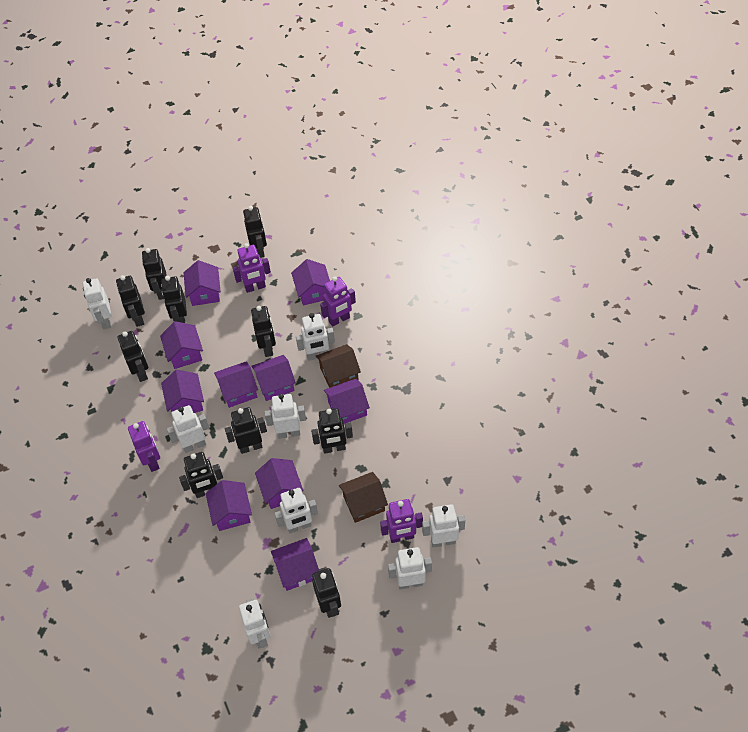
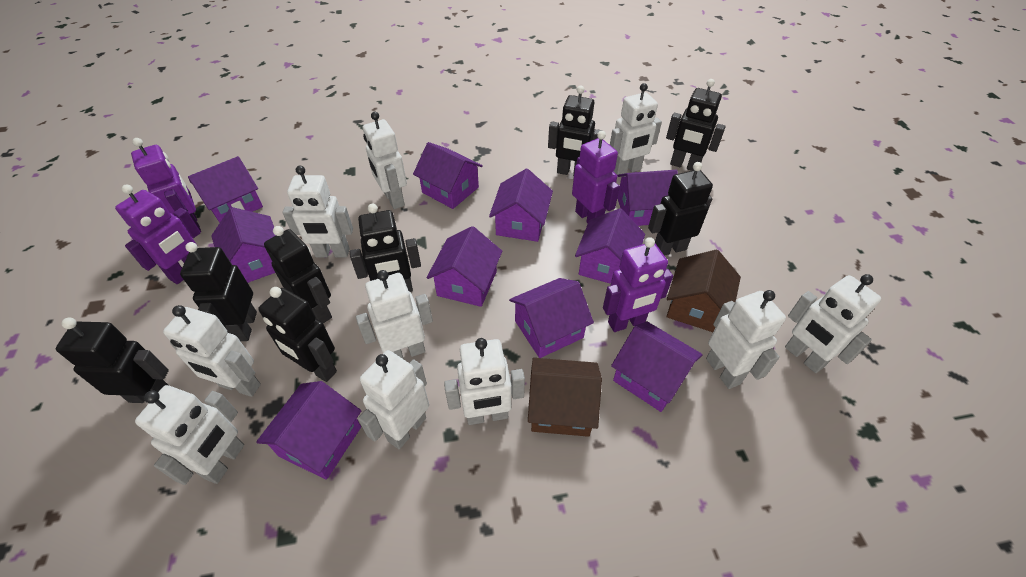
black robot: 10 -> 8
white robot: 8 -> 10

